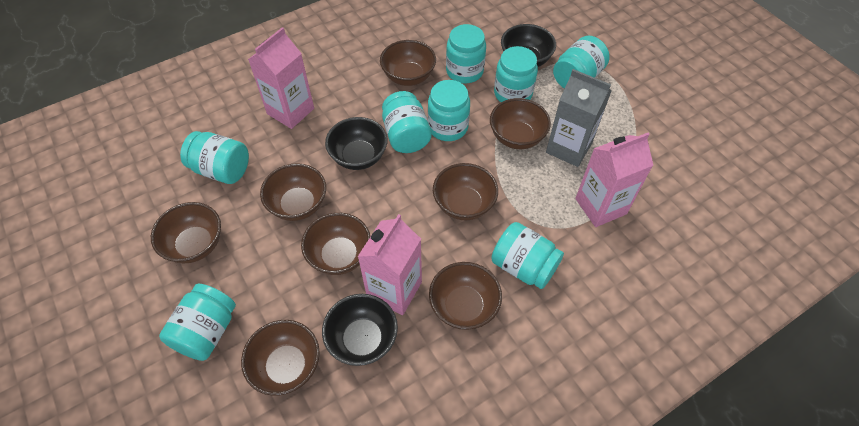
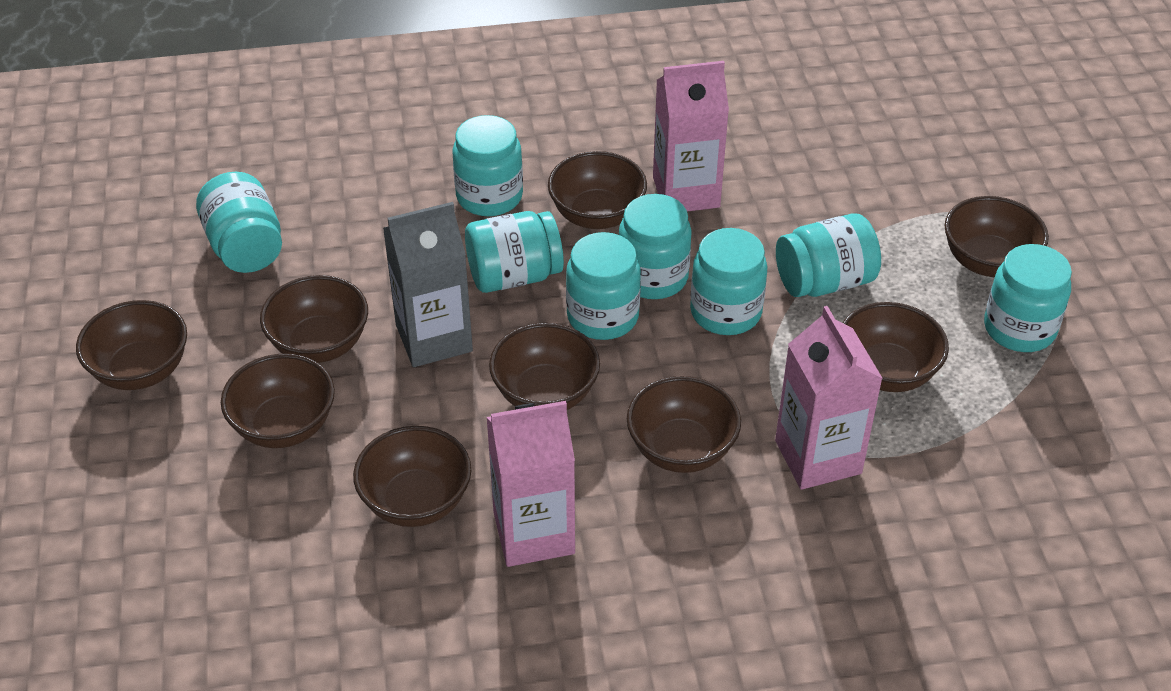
black bowl: 3 -> 0
brown bowl: 8 -> 9

